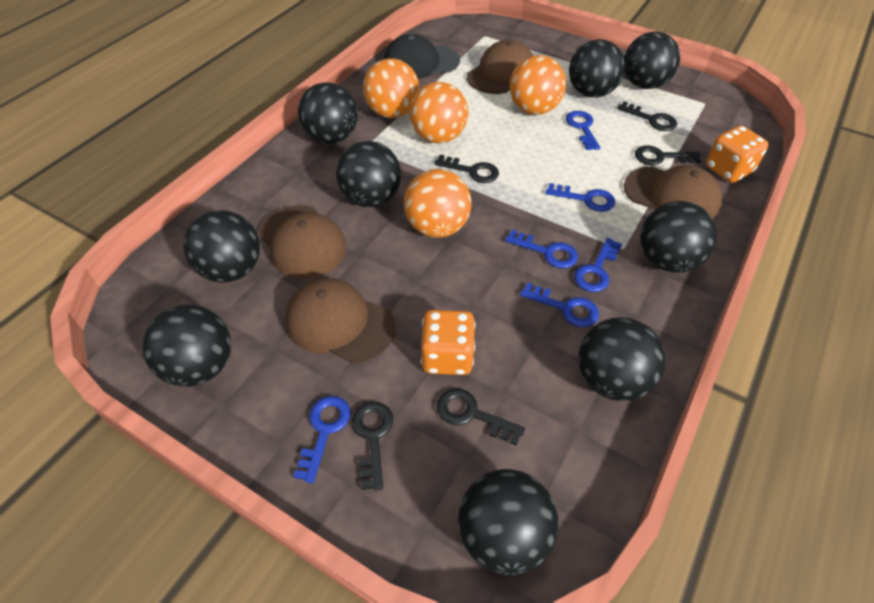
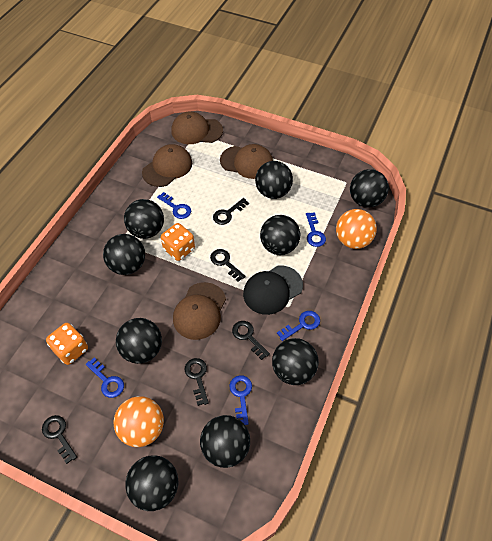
blue key: 6 -> 5
orange ball: 4 -> 2

